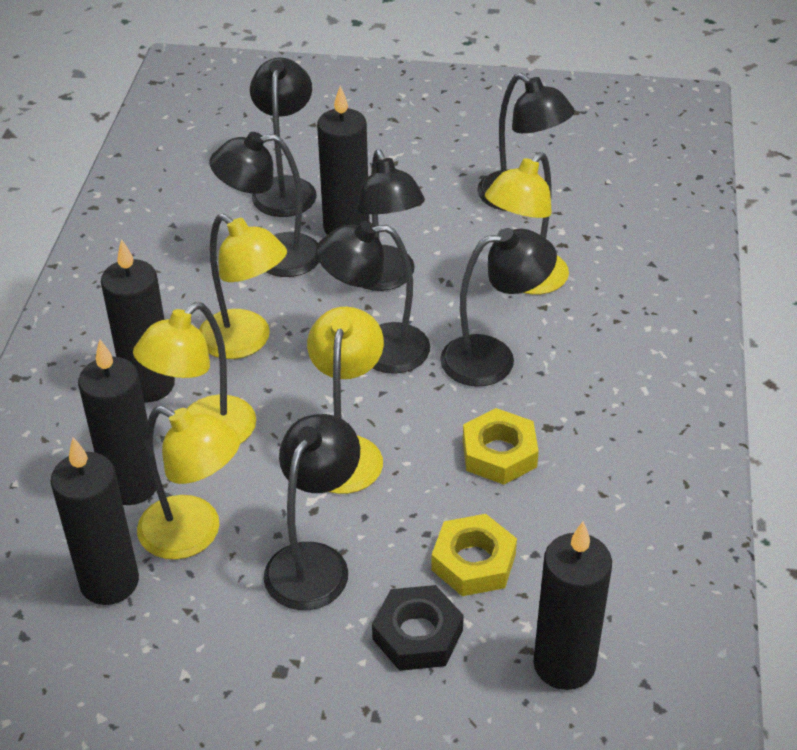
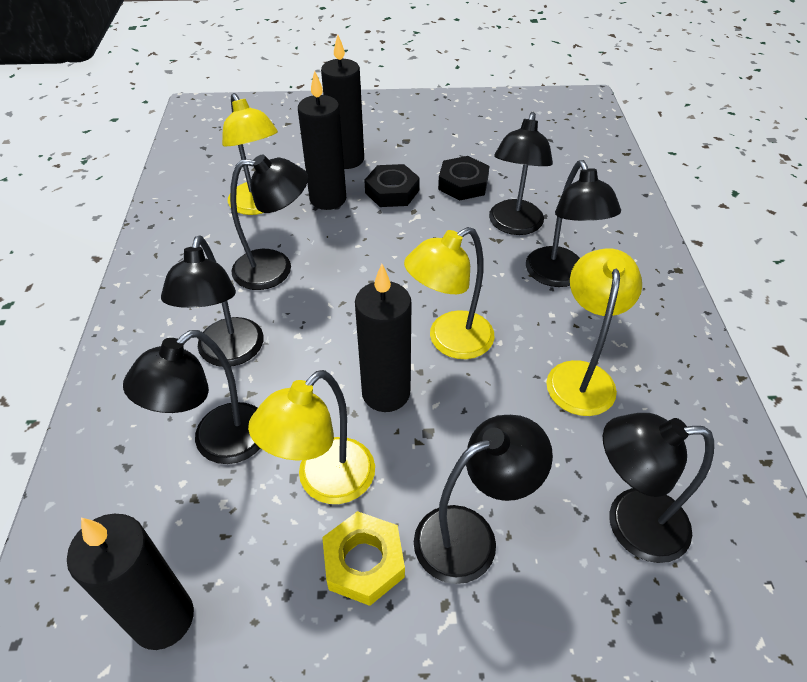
black candle: 5 -> 4
black nut: 1 -> 2
yellow lamp: 5 -> 4
yellow nut: 2 -> 1

